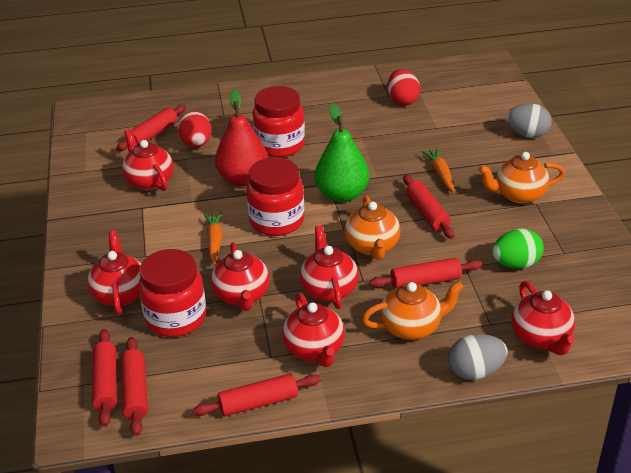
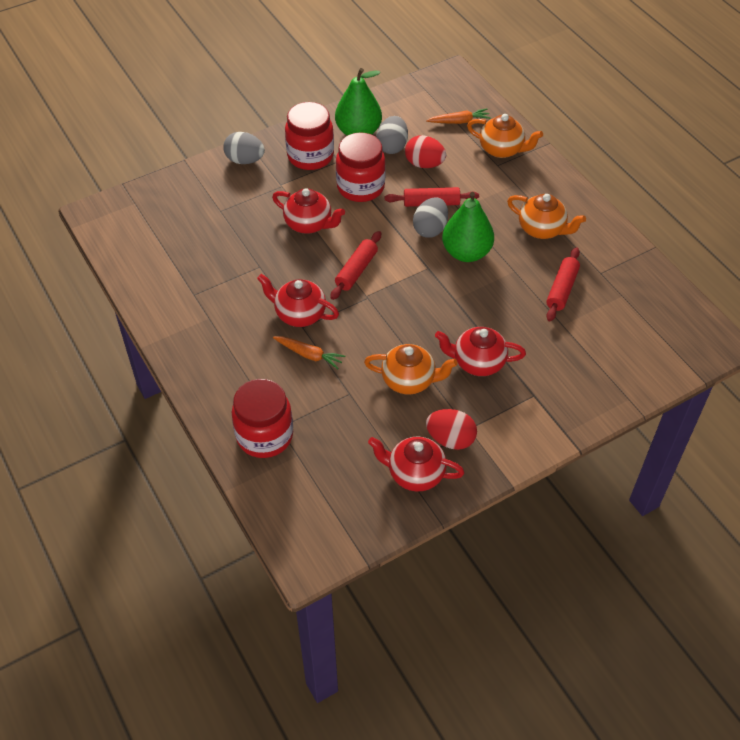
green egg: 1 -> 0
green pear: 1 -> 2
grey egg: 2 -> 3
red pear: 1 -> 0
red rolling pin: 6 -> 3
red teapot: 6 -> 4

